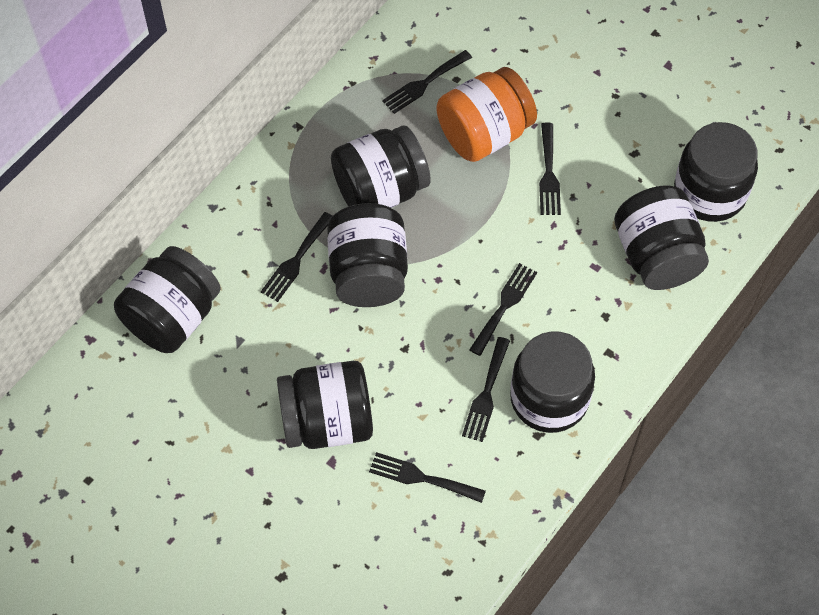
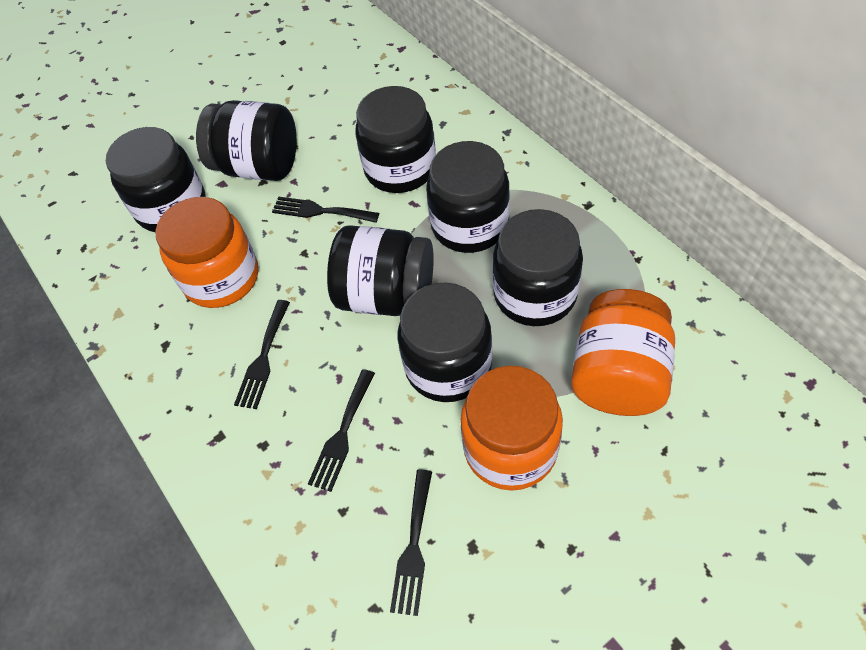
black fork: 6 -> 4
orange jar: 1 -> 3

